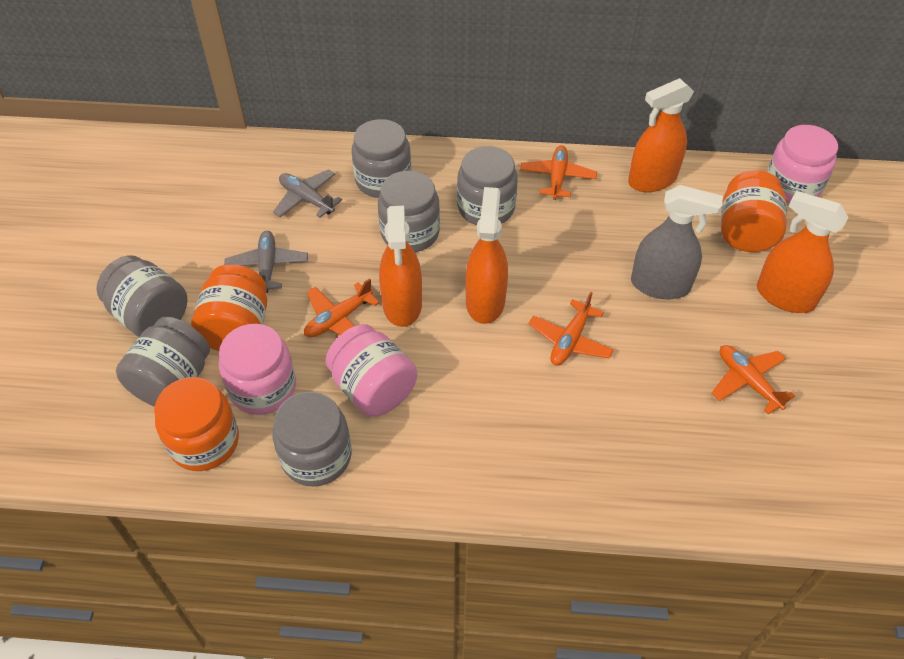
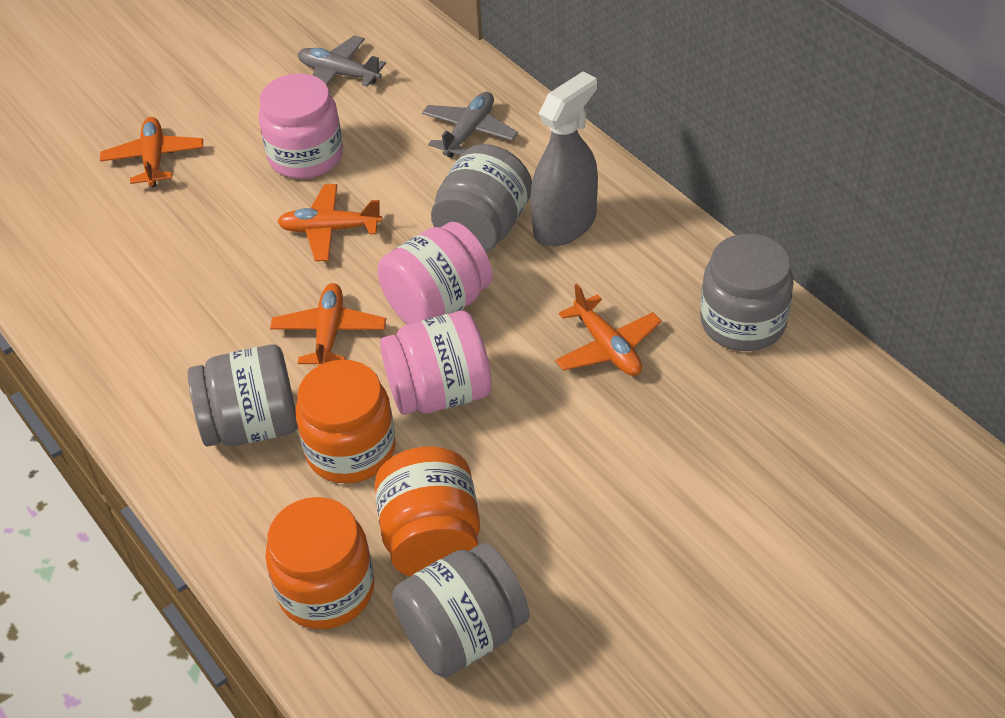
grey jar: 6 -> 4
orange spray bottle: 4 -> 0

